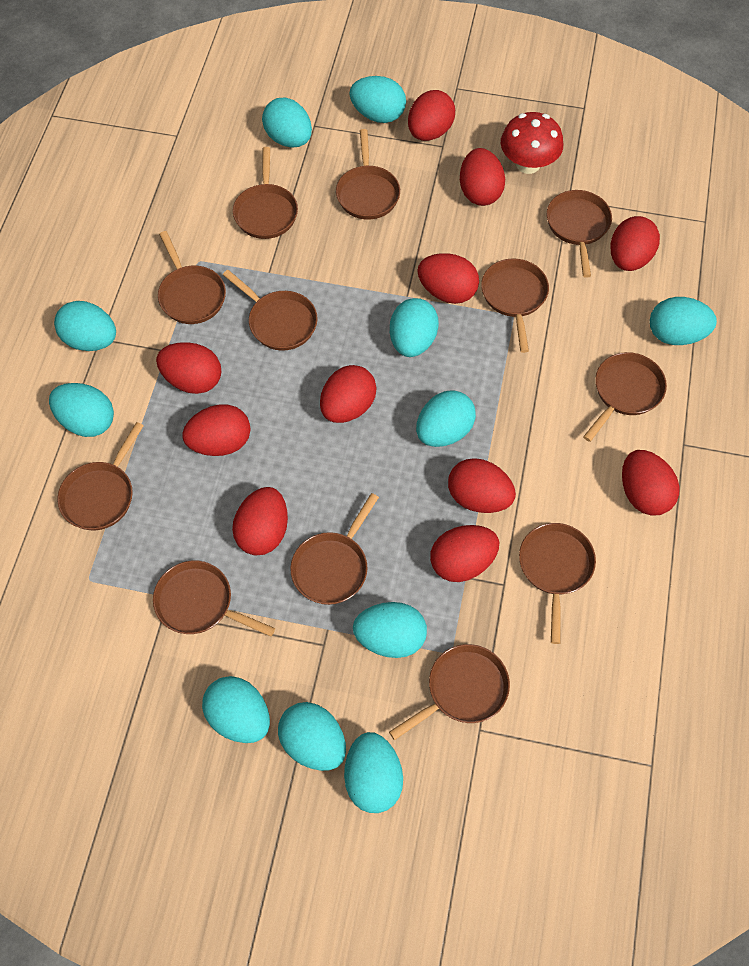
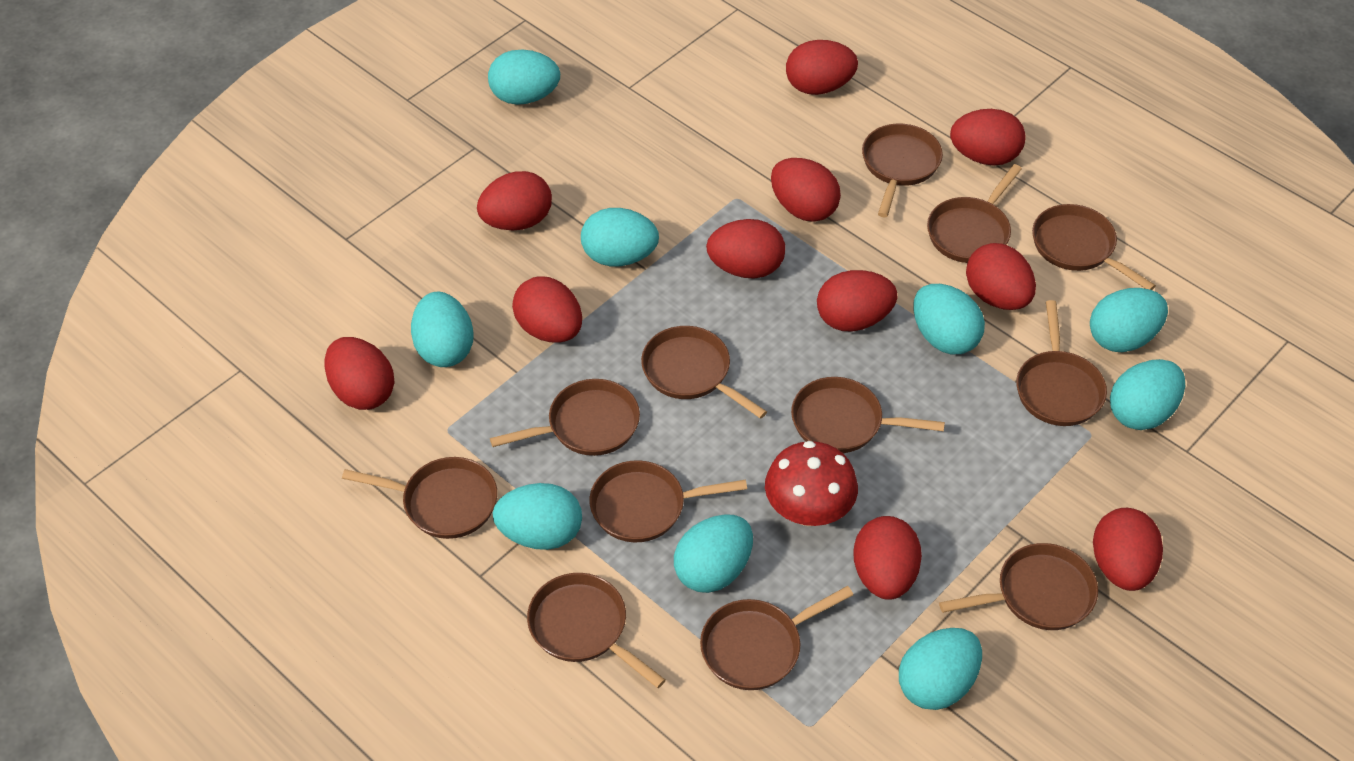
turquoise egg: 11 -> 9

